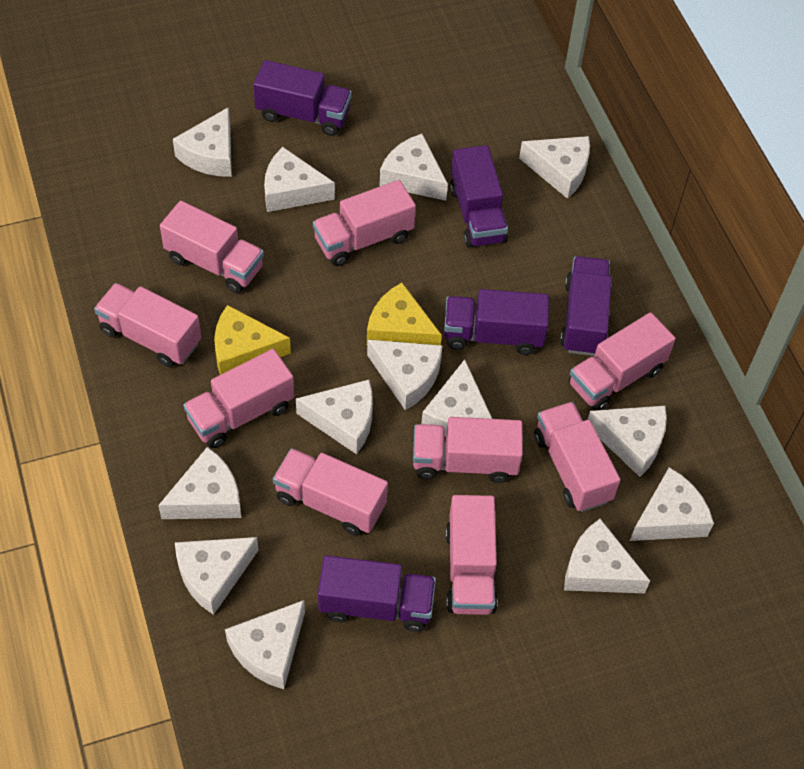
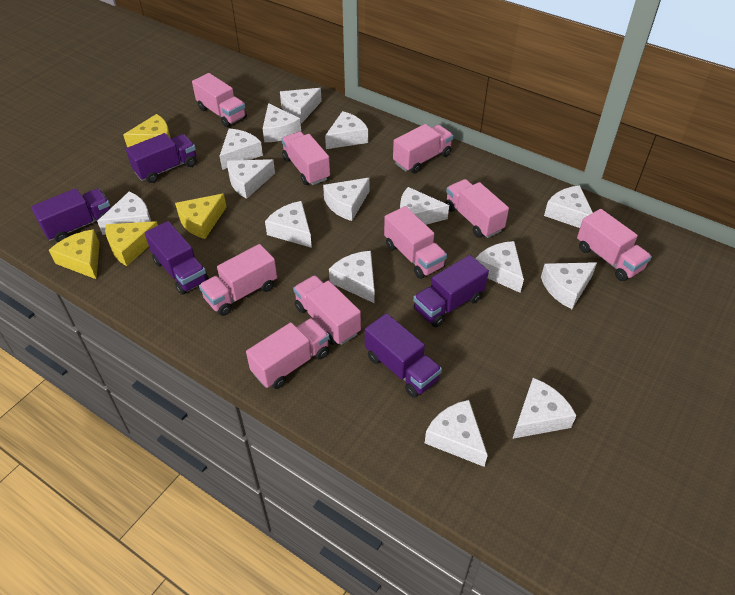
white cheese: 13 -> 15
yellow cheese: 2 -> 4

